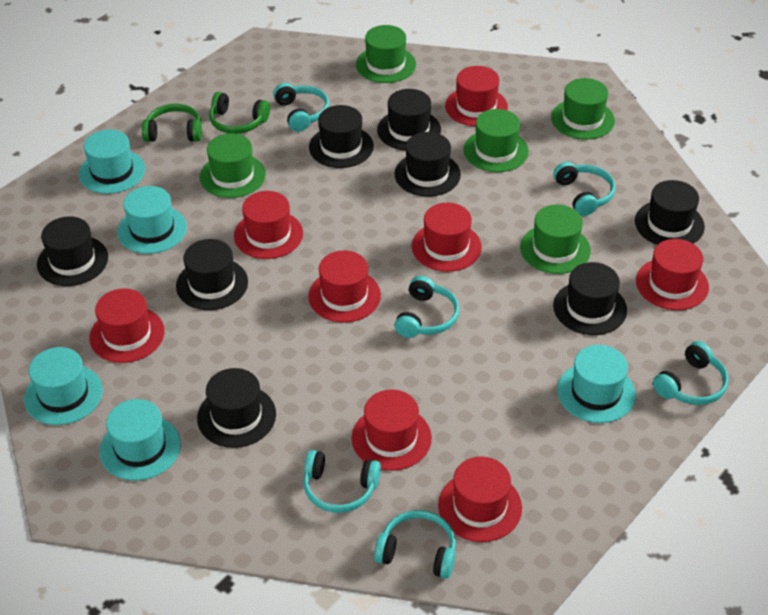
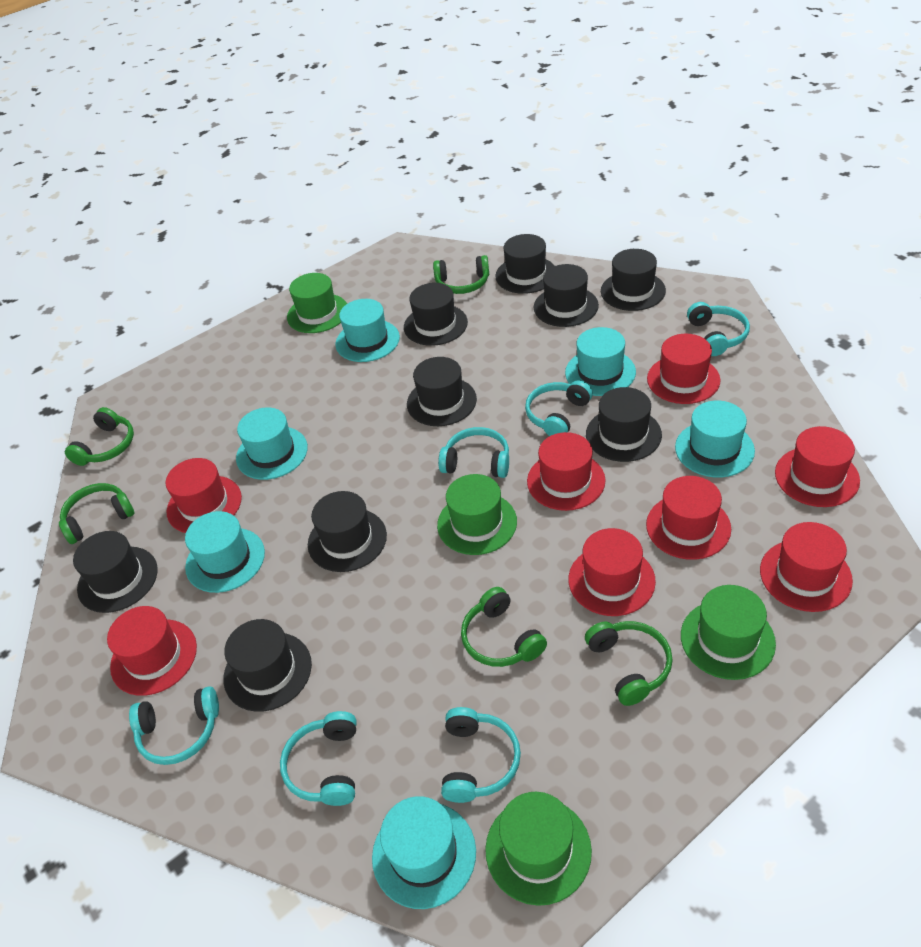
black hat: 8 -> 9
green hat: 5 -> 4
green headphones: 2 -> 5
turquoise hat: 5 -> 6

